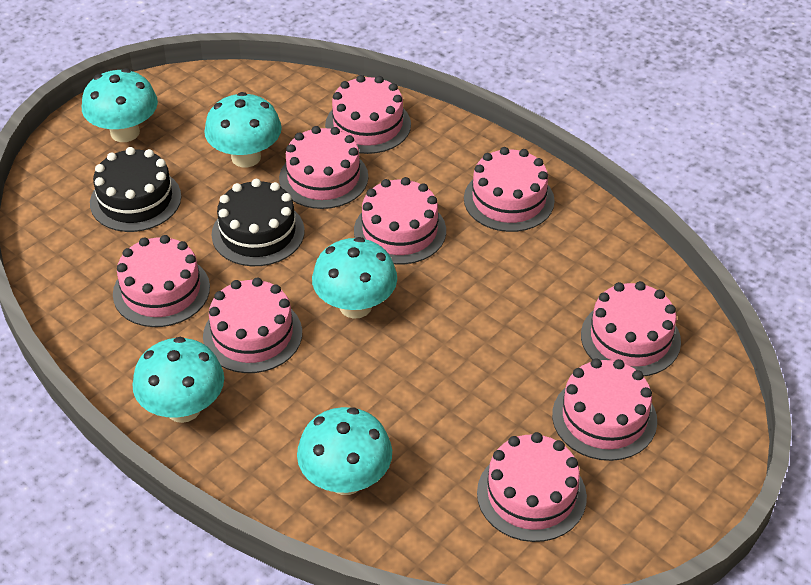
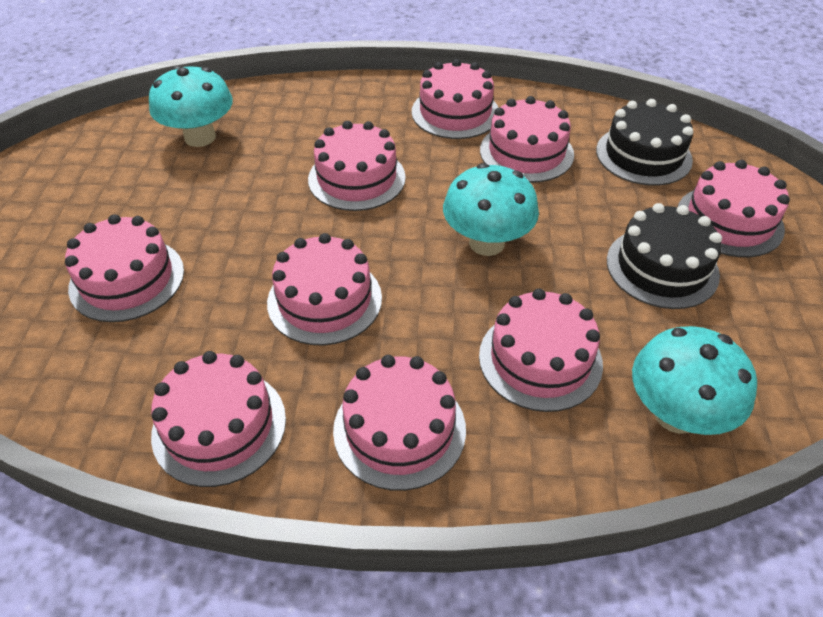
turquoise mushroom: 5 -> 3

